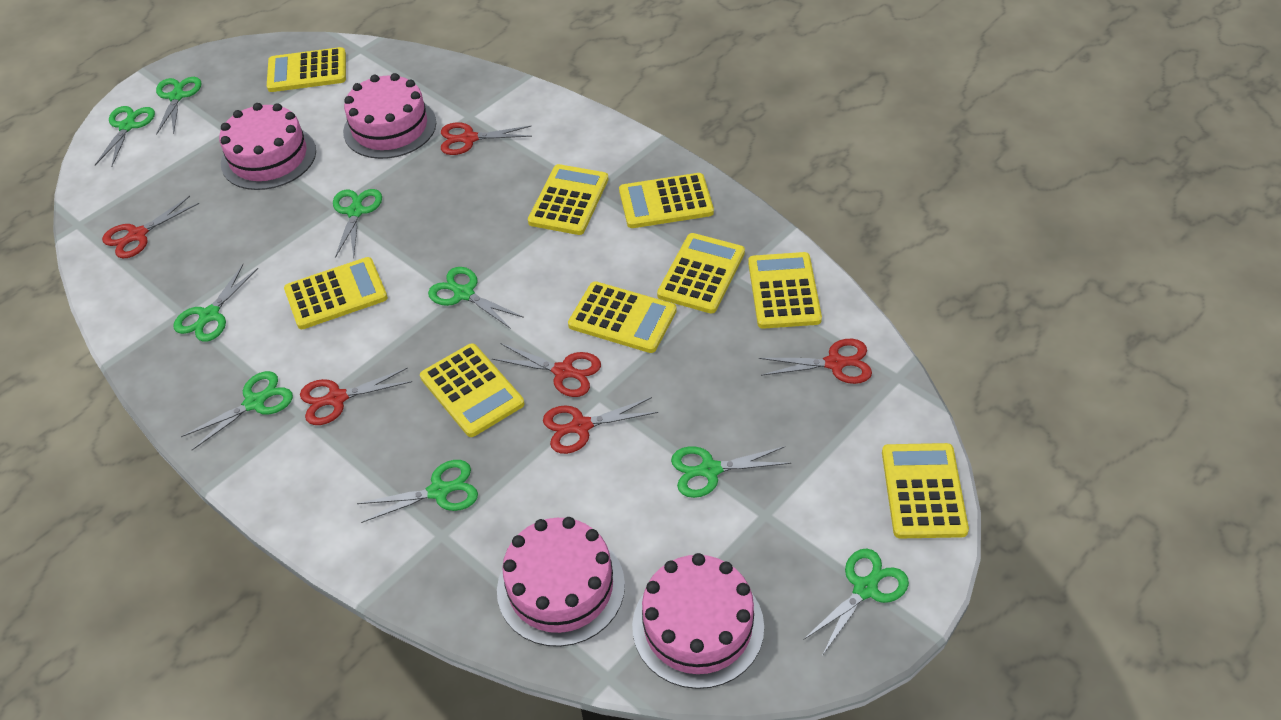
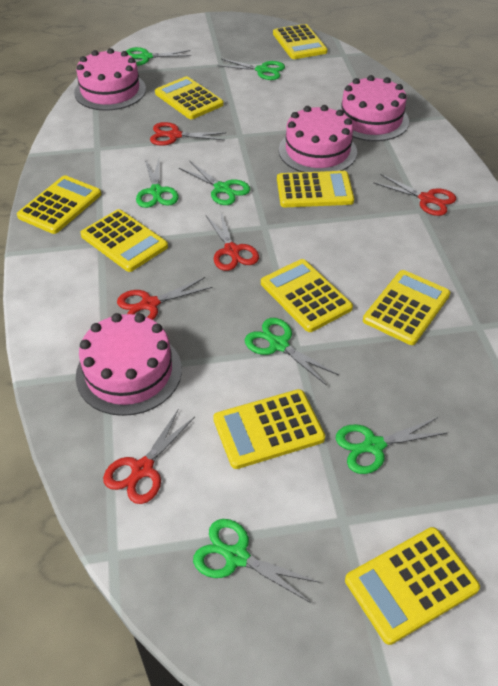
green scissors: 9 -> 7
red scissors: 6 -> 5

